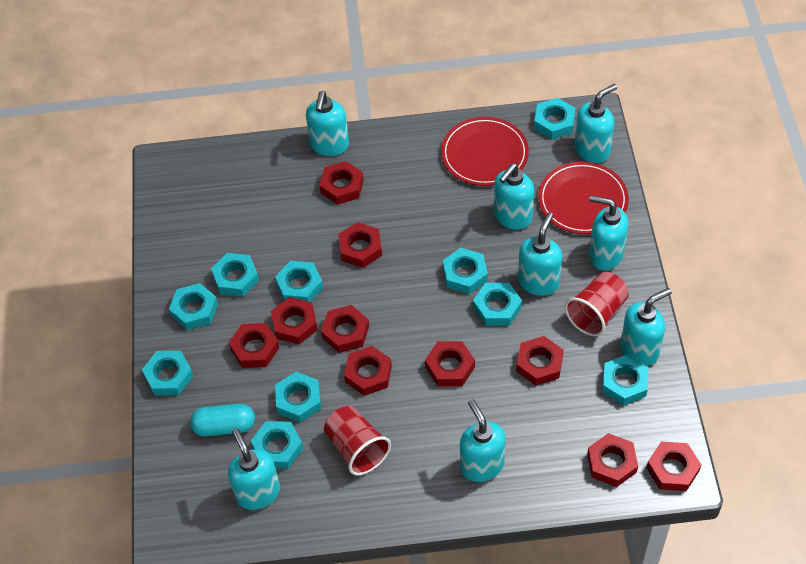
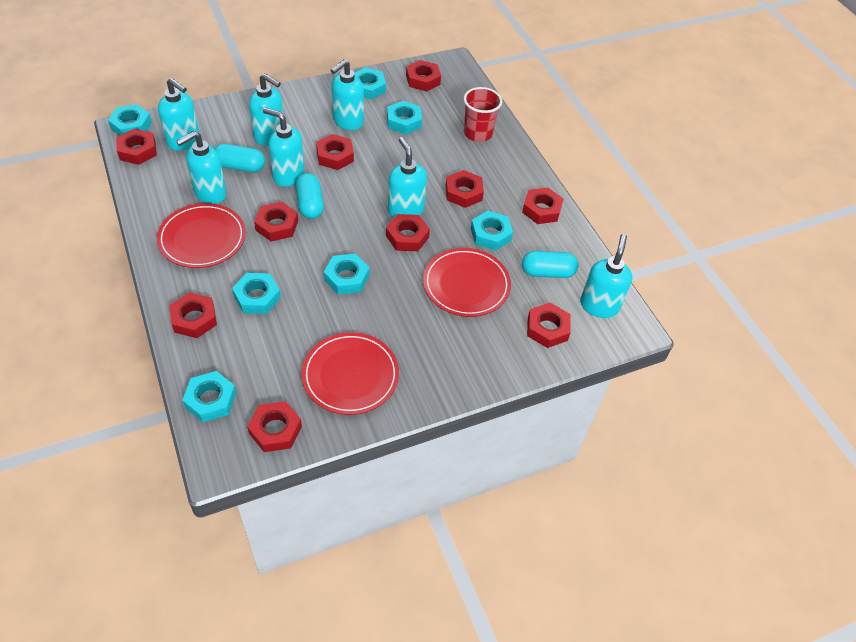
red cup: 2 -> 1
red plate: 2 -> 3
turquoise capsule: 1 -> 3
turquoise nut: 10 -> 7
turquoise soap dispenser: 8 -> 7

